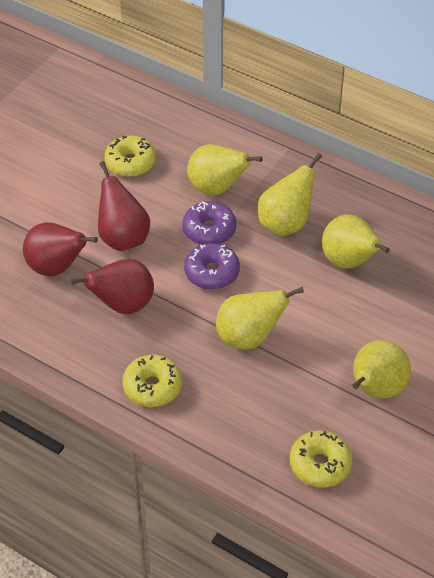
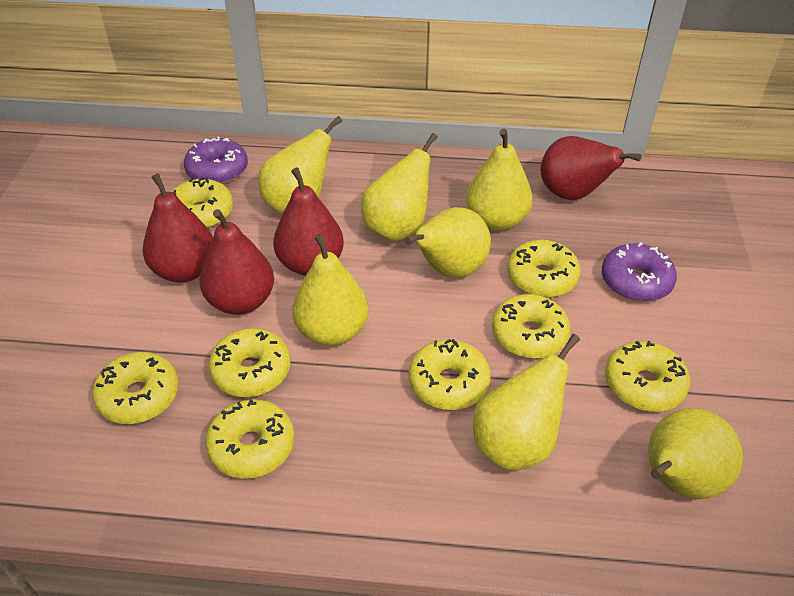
red pear: 3 -> 4
yellow donut: 3 -> 8
yellow pear: 5 -> 7

